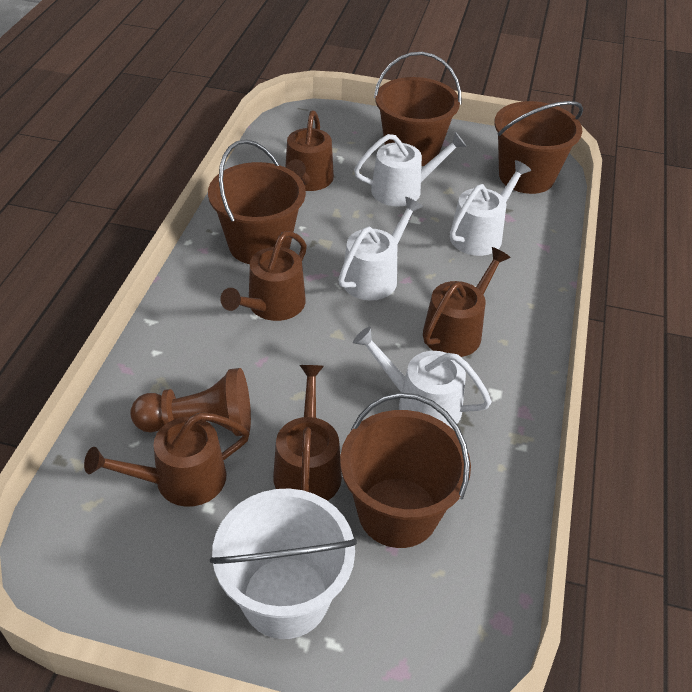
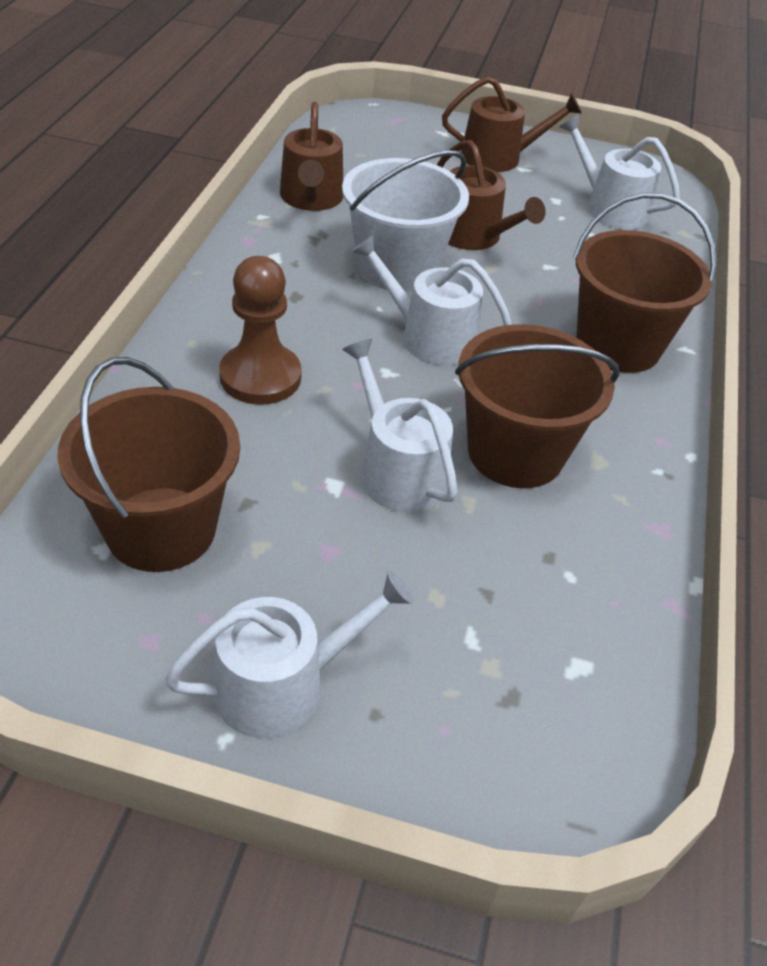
brown bucket: 4 -> 3
brown watering can: 5 -> 3

